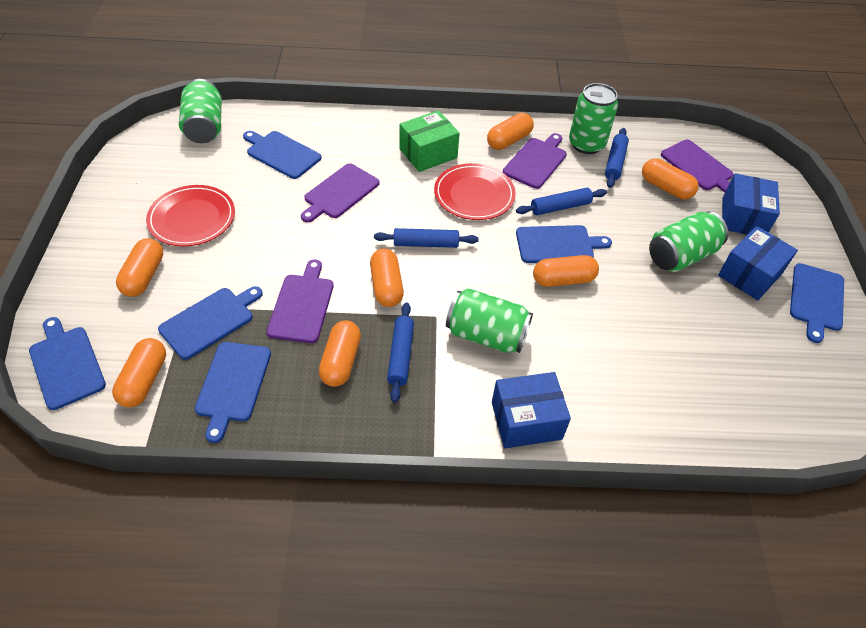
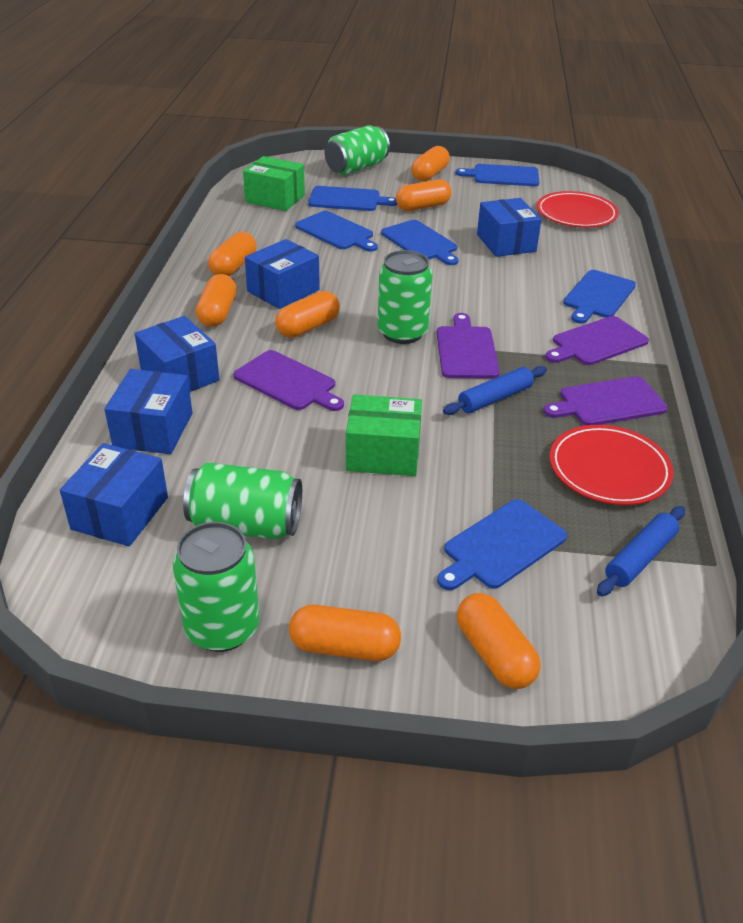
blue box: 3 -> 5
blue rolling pin: 4 -> 2
green box: 1 -> 2

